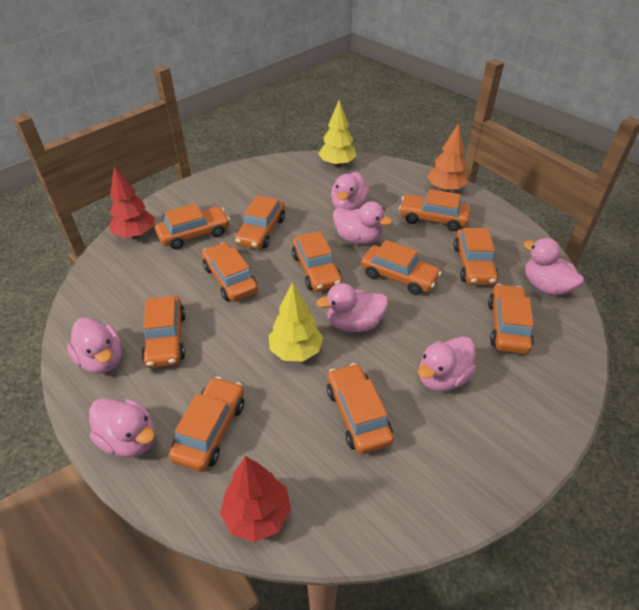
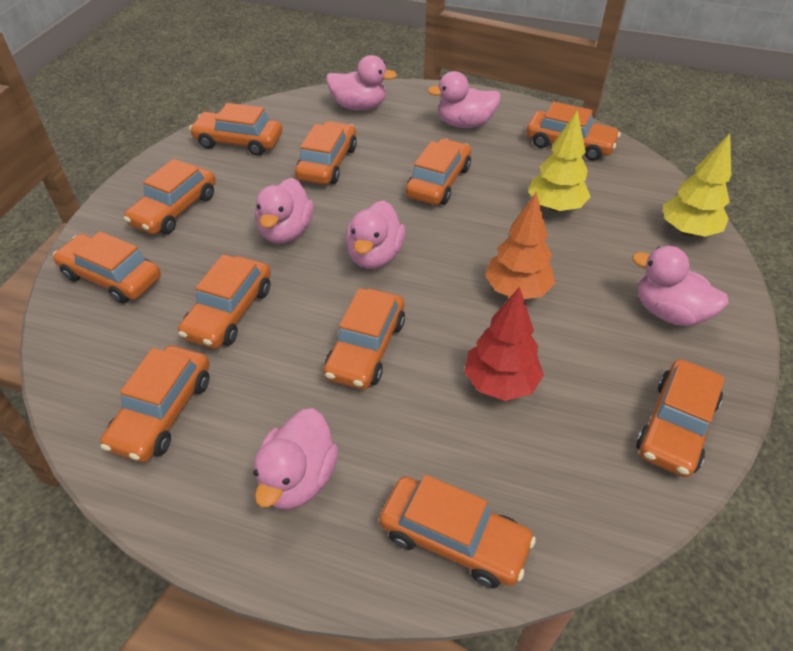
pink duck: 7 -> 6
red tree: 2 -> 1

